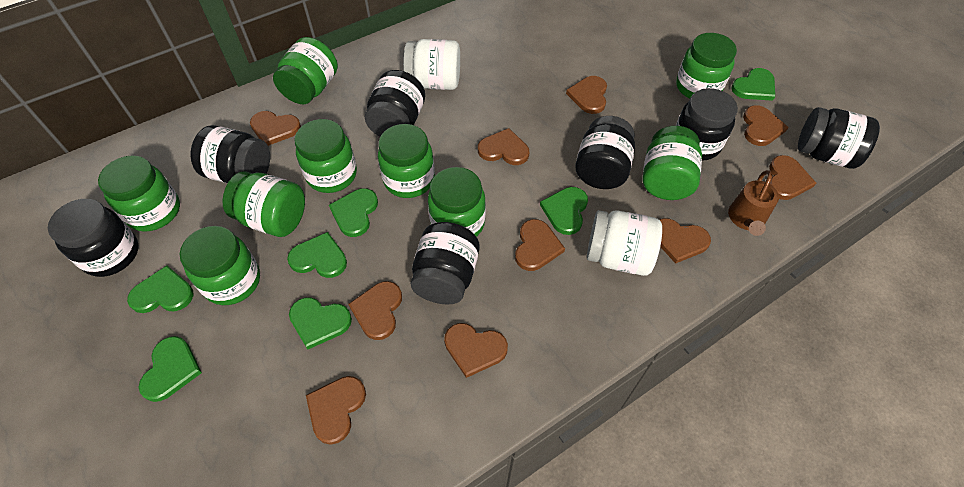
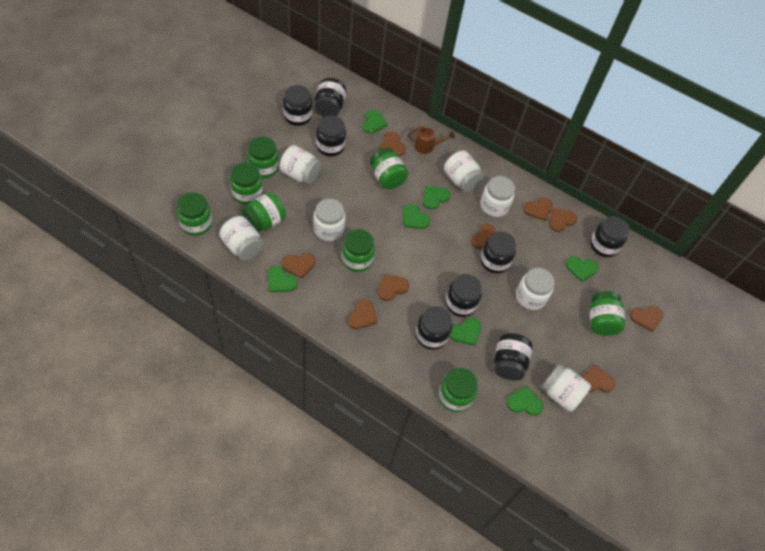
black jar: 7 -> 8
brown heart: 10 -> 9
green jar: 9 -> 8
white jar: 2 -> 7

